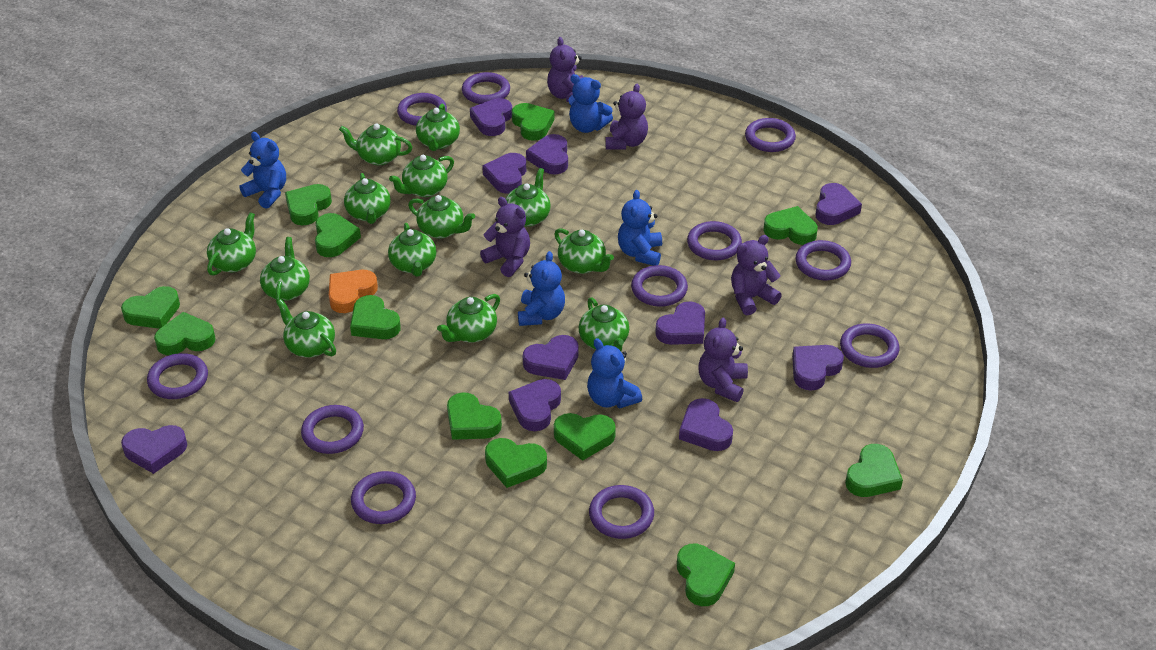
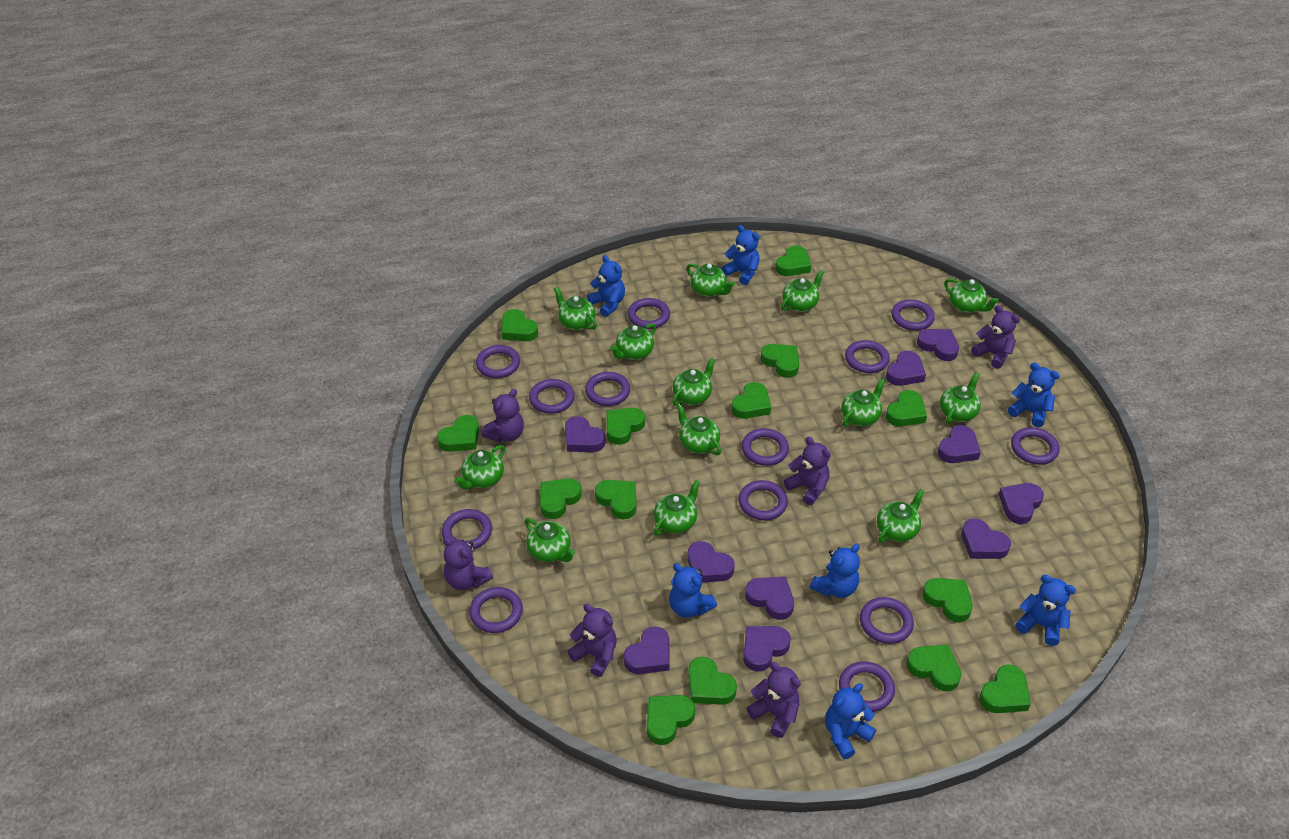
blue teddy bear: 5 -> 7
green heart: 12 -> 14
orange heart: 1 -> 0
purple ring: 11 -> 13
purple teddy bear: 5 -> 6

